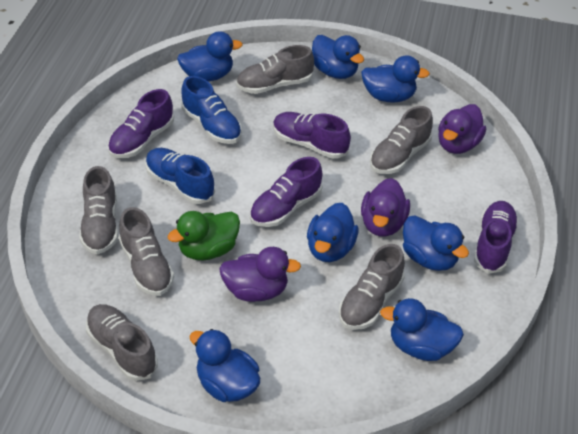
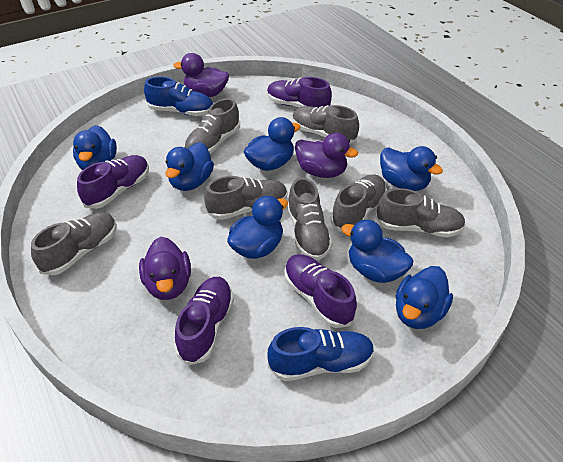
green duck: 1 -> 0
grey shoe: 6 -> 7

